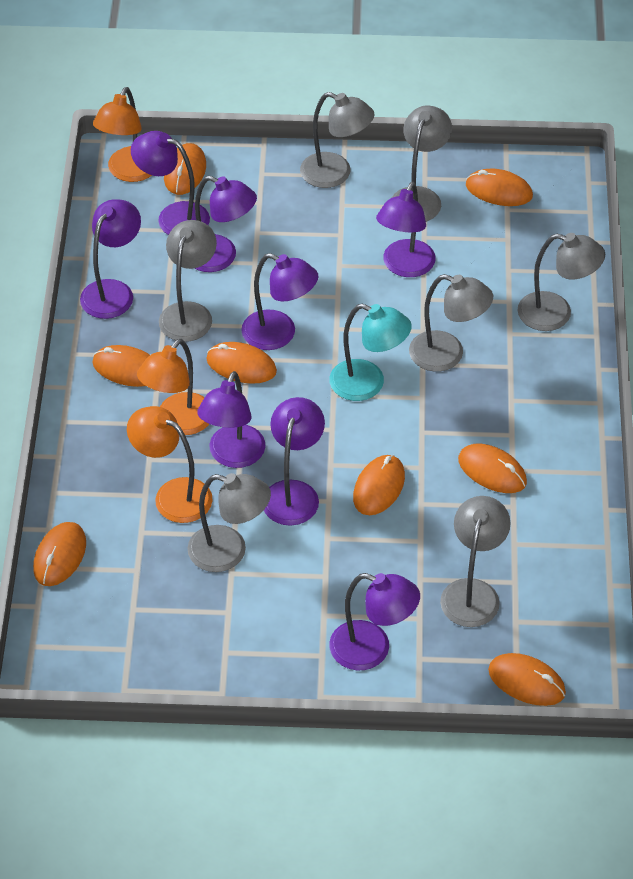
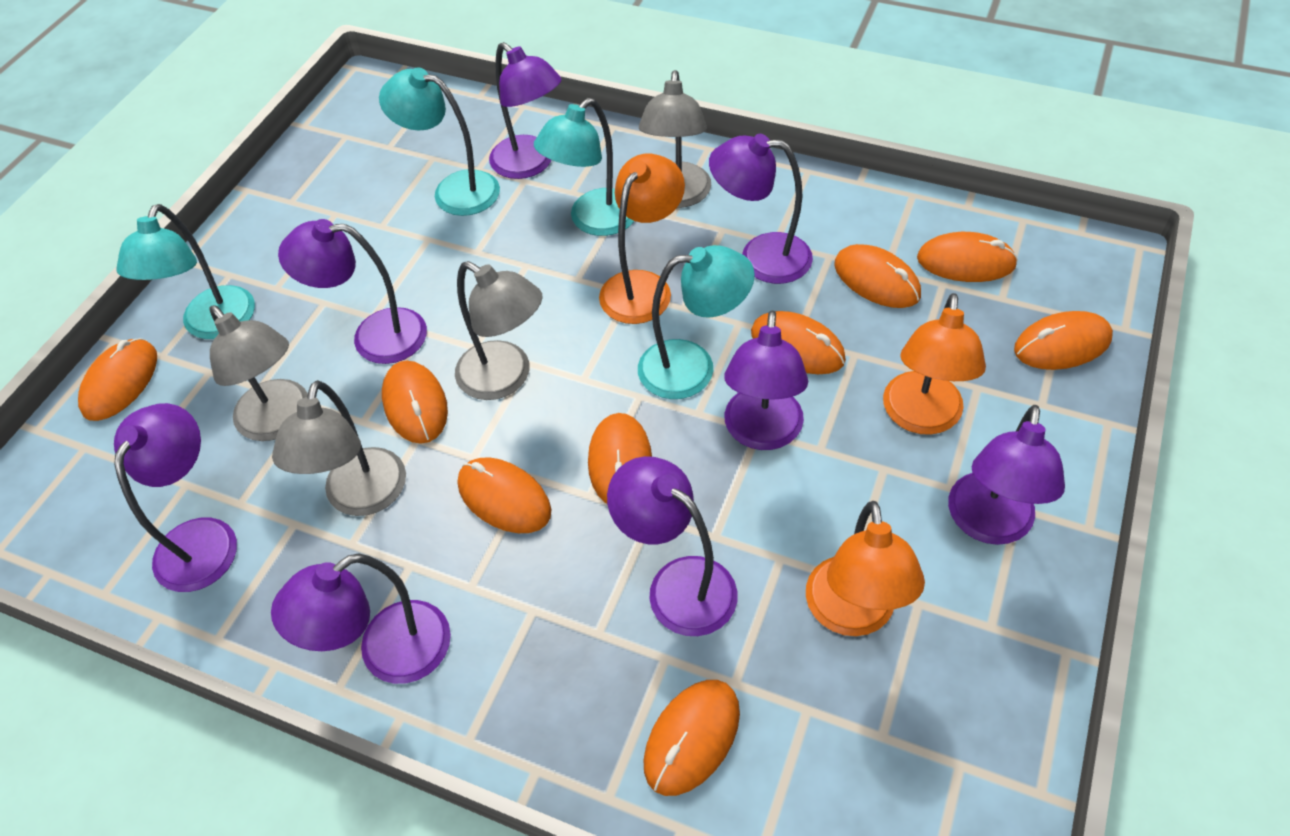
grey lamp: 7 -> 4
orange mouse: 8 -> 9
turquoise lamp: 1 -> 4

